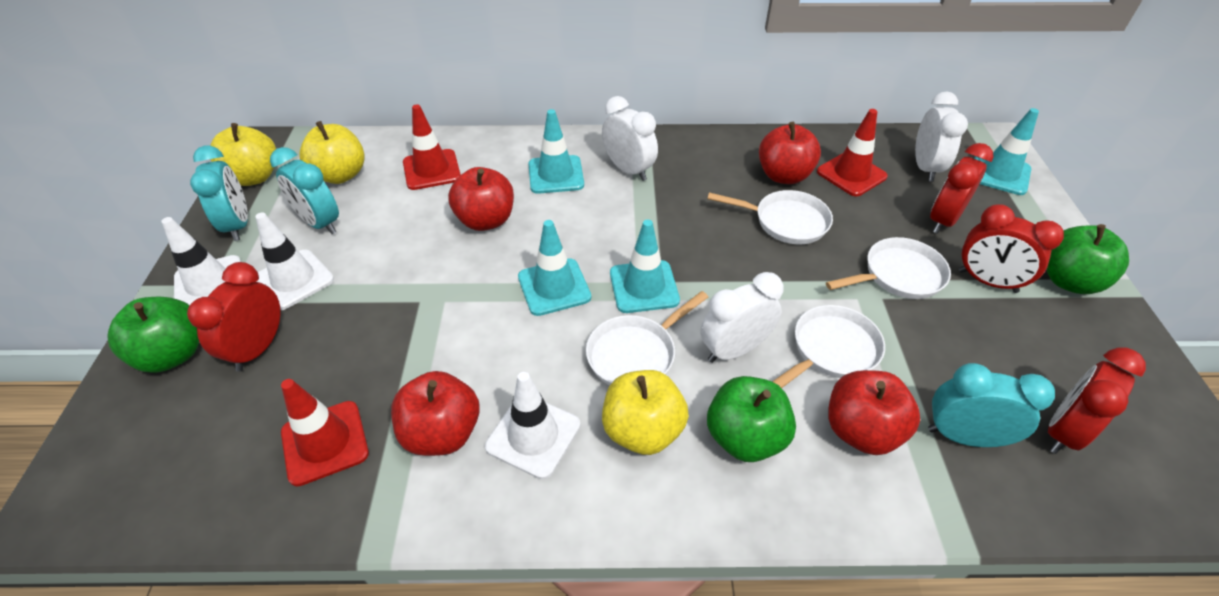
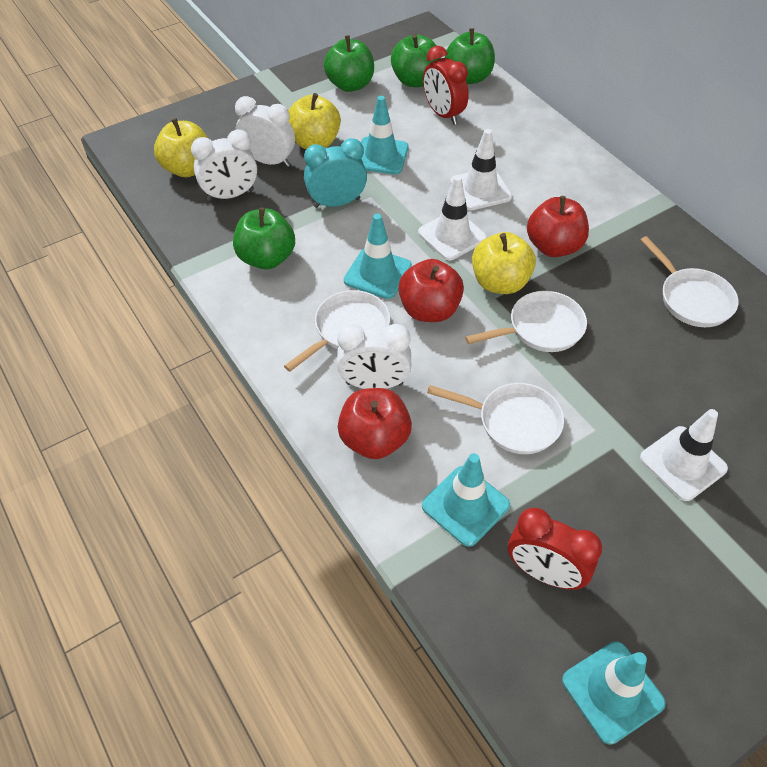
green apple: 3 -> 4
red apple: 4 -> 3
red clock: 4 -> 2
red traffic cone: 3 -> 0
turquoise clock: 3 -> 1

